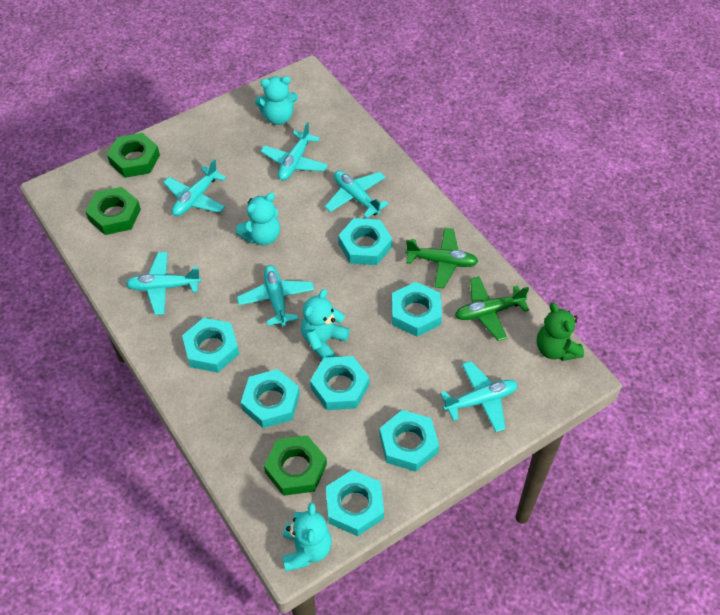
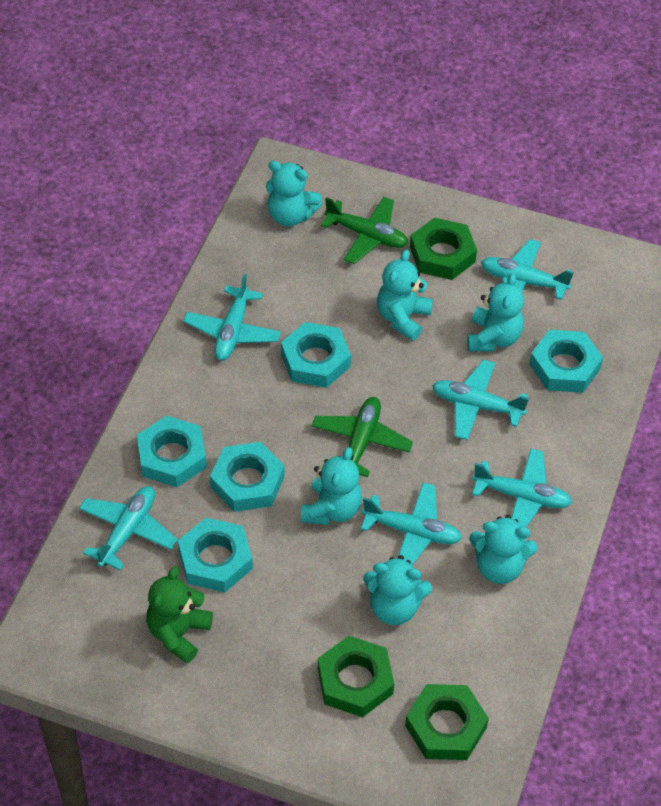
turquoise nut: 7 -> 5
turquoise teddy bear: 4 -> 6

